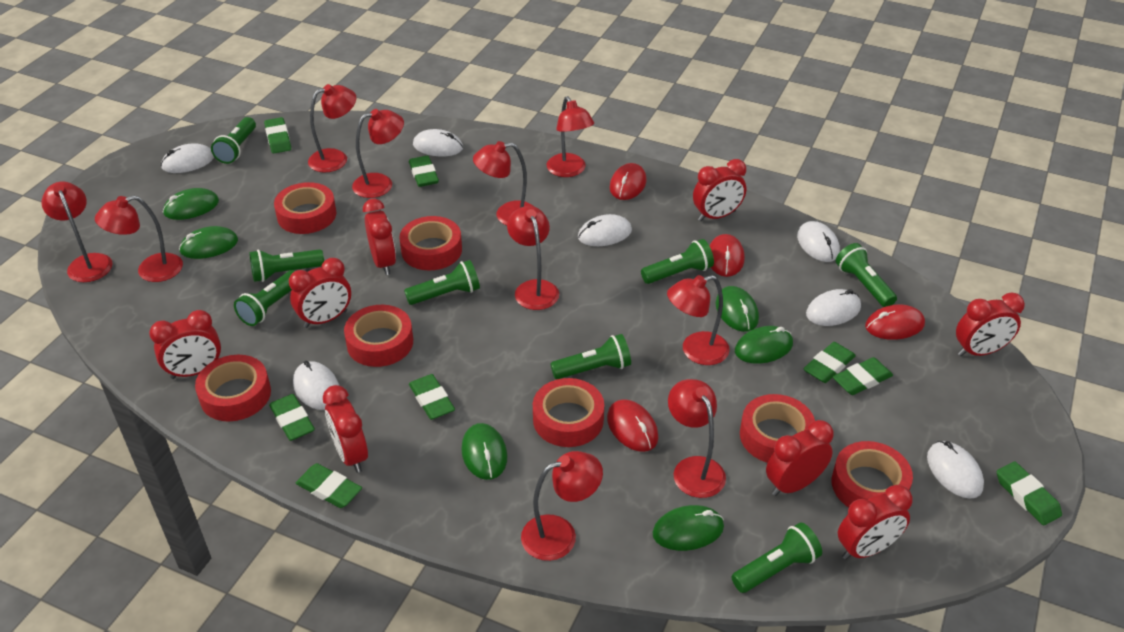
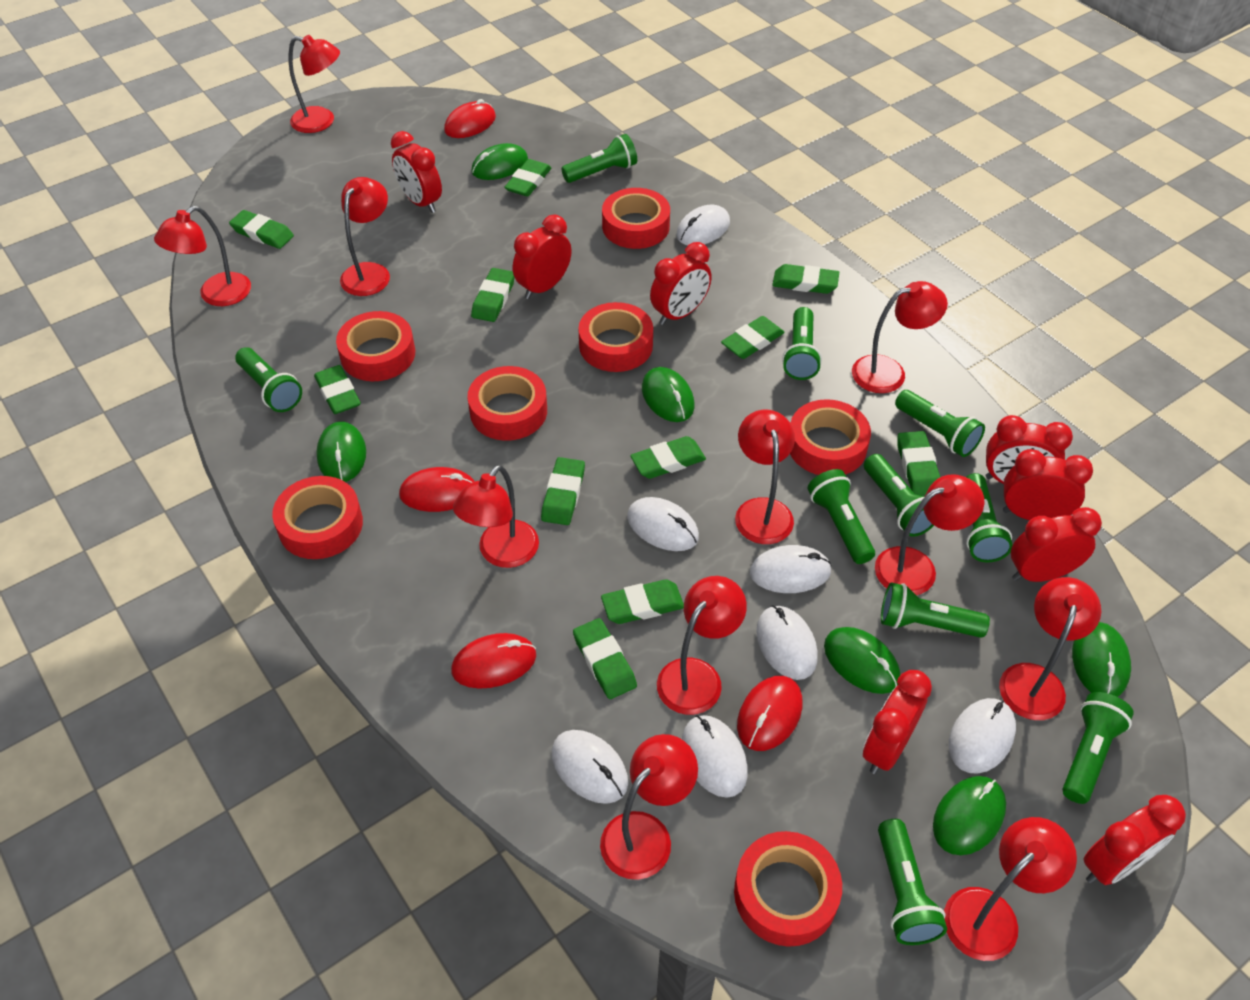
green eraser: 8 -> 11
green flashlight: 8 -> 10
red lamp: 10 -> 11

